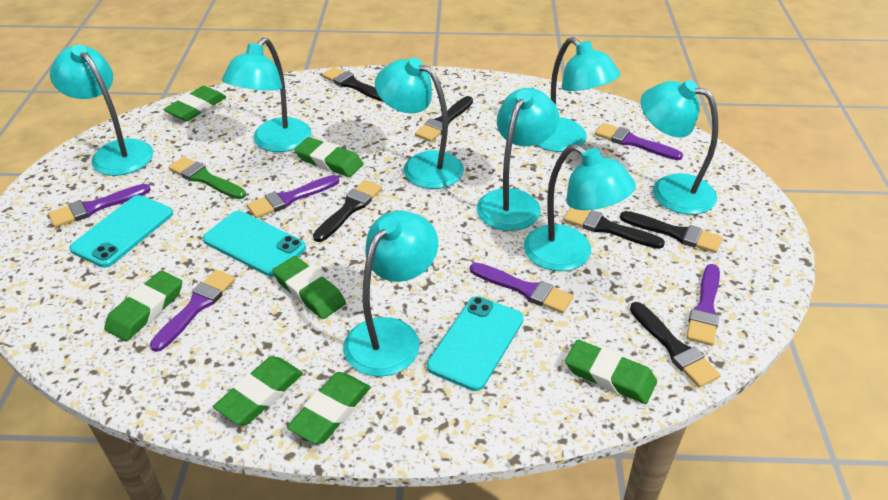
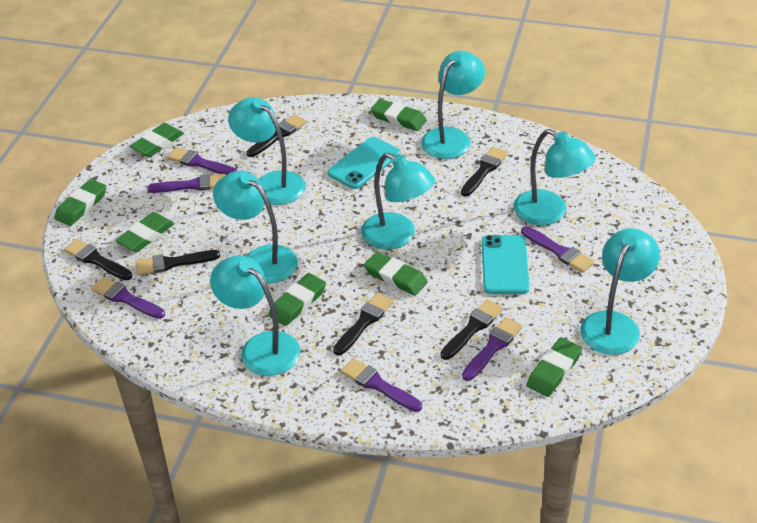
green brush: 1 -> 0
turquoise lamp: 8 -> 7
turquoise phone: 3 -> 2

